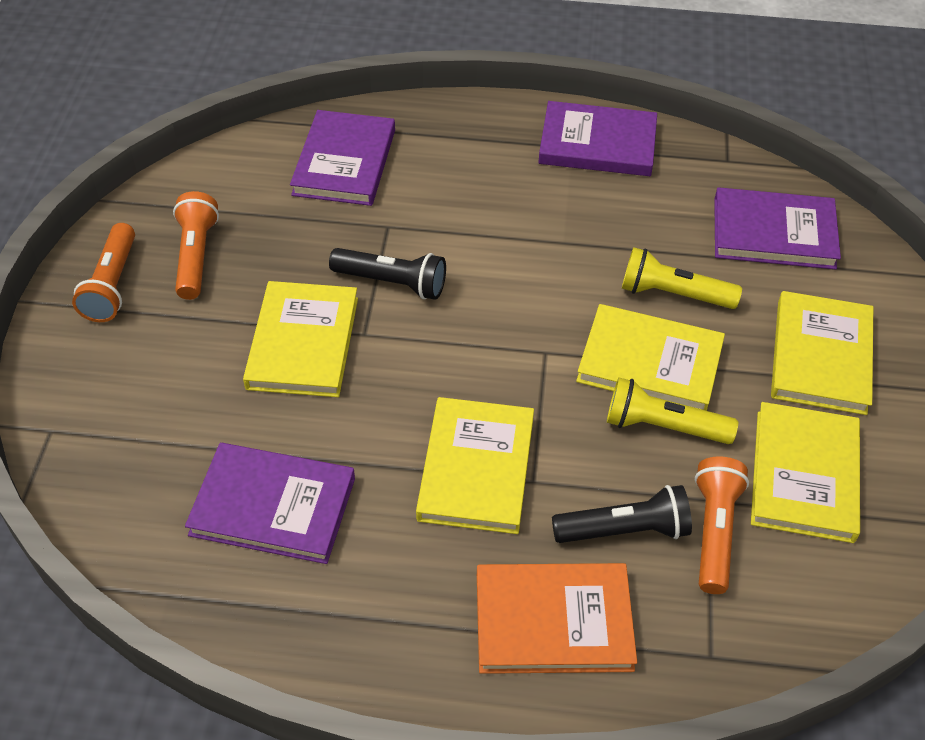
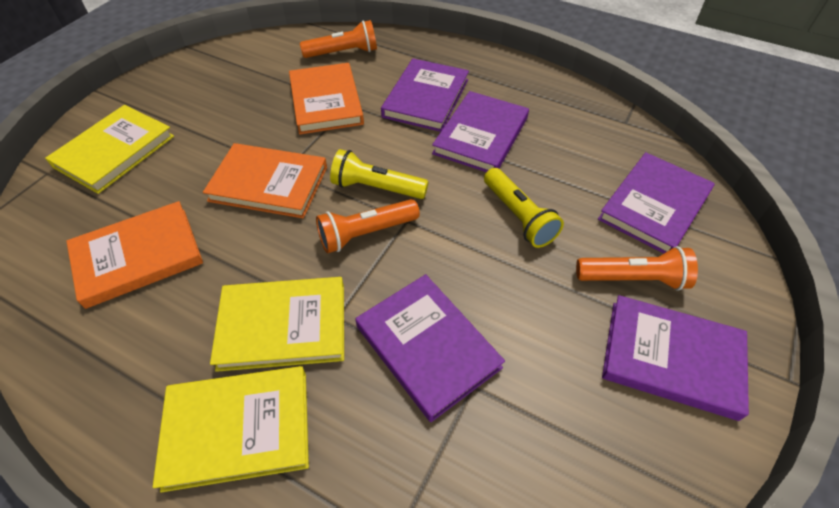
black flashlight: 2 -> 0
orange book: 1 -> 3
purple book: 4 -> 5
yellow book: 5 -> 3

